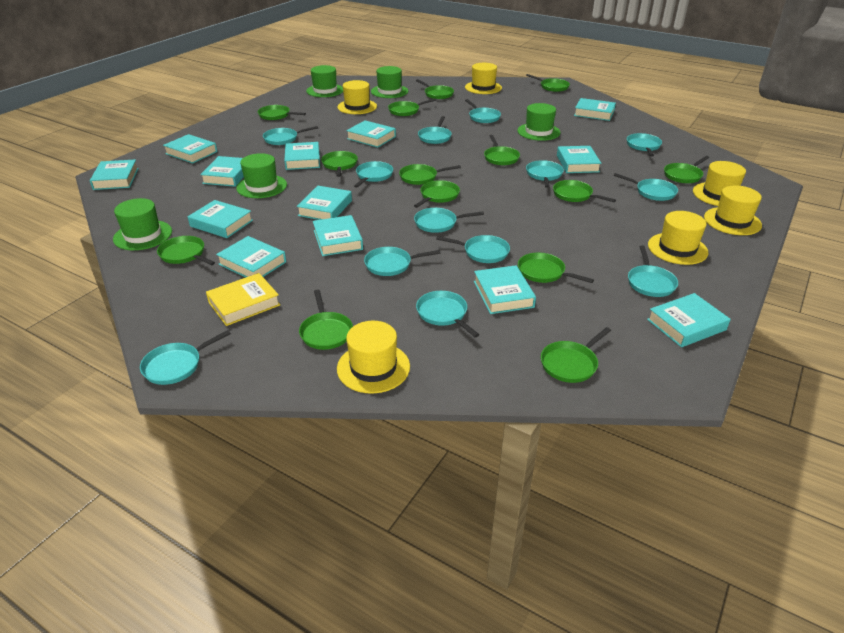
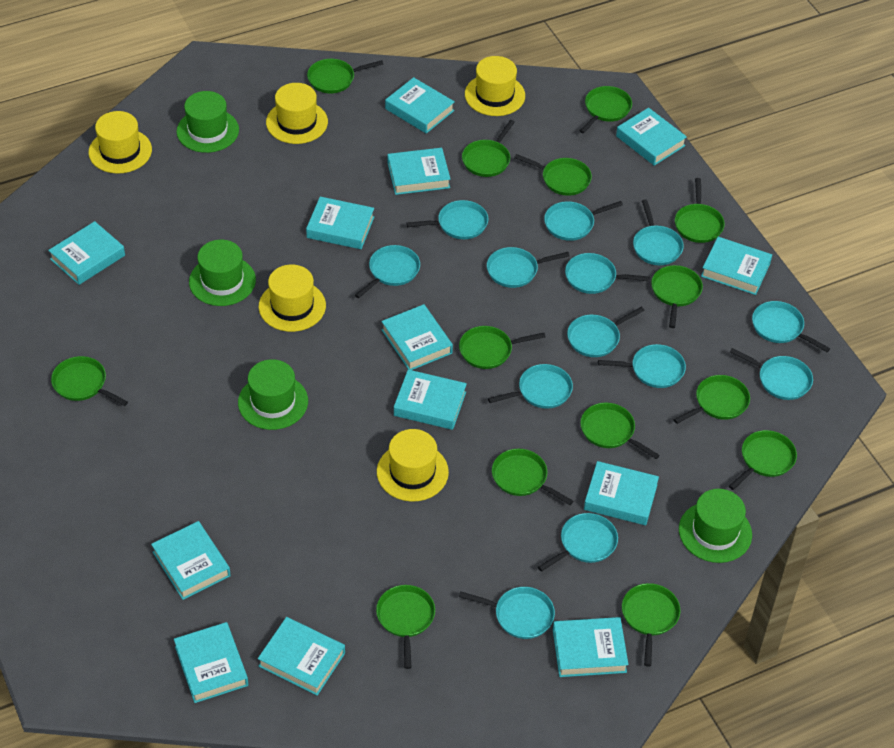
green hat: 5 -> 4
yellow book: 1 -> 0
yellow hat: 6 -> 5

